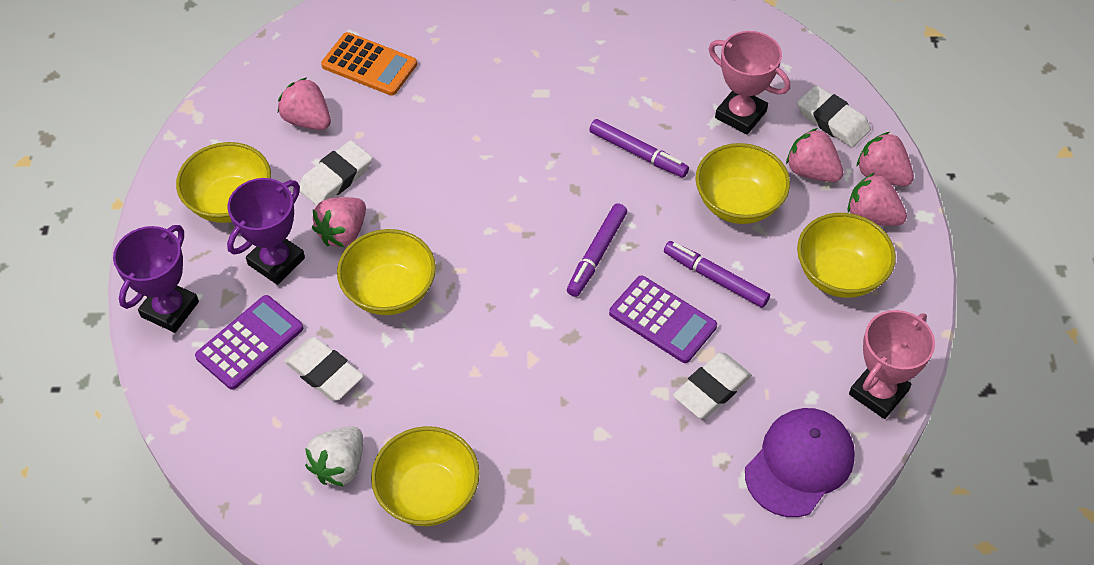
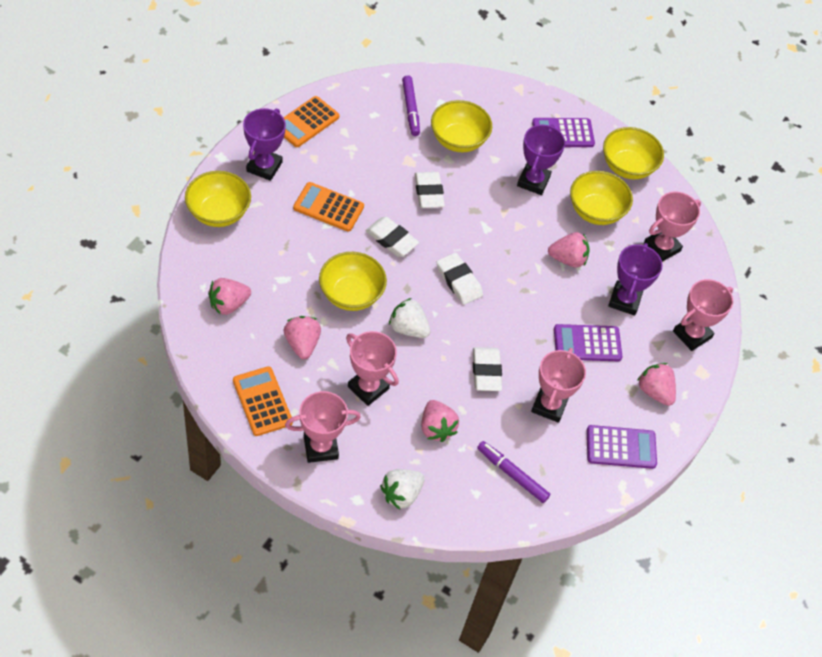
orange calculator: 1 -> 3
pink trophy: 2 -> 5
purple calculator: 2 -> 3
purple cap: 1 -> 0
purple marker: 3 -> 2
purple trophy: 2 -> 3
white strawberry: 1 -> 2

